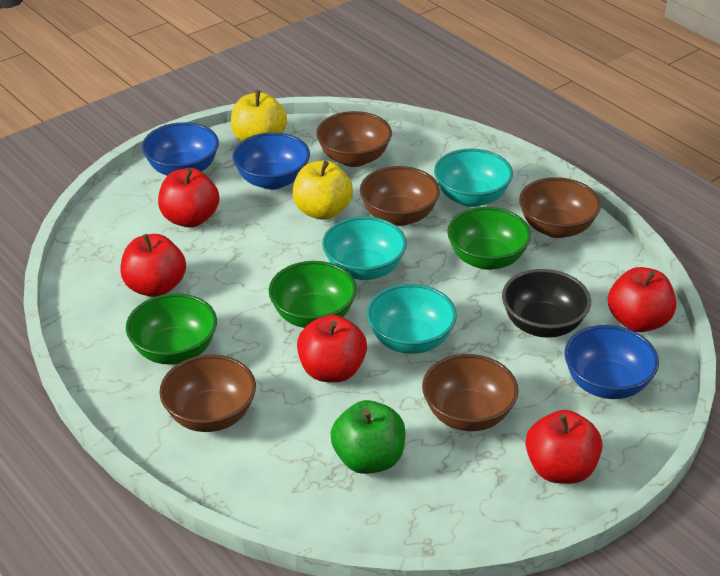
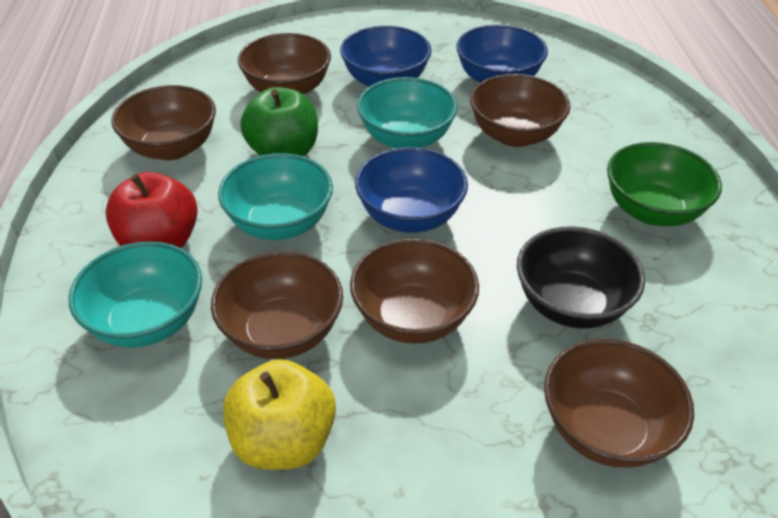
brown bowl: 5 -> 6
green bowl: 3 -> 1
red apple: 5 -> 1
yellow apple: 2 -> 1

